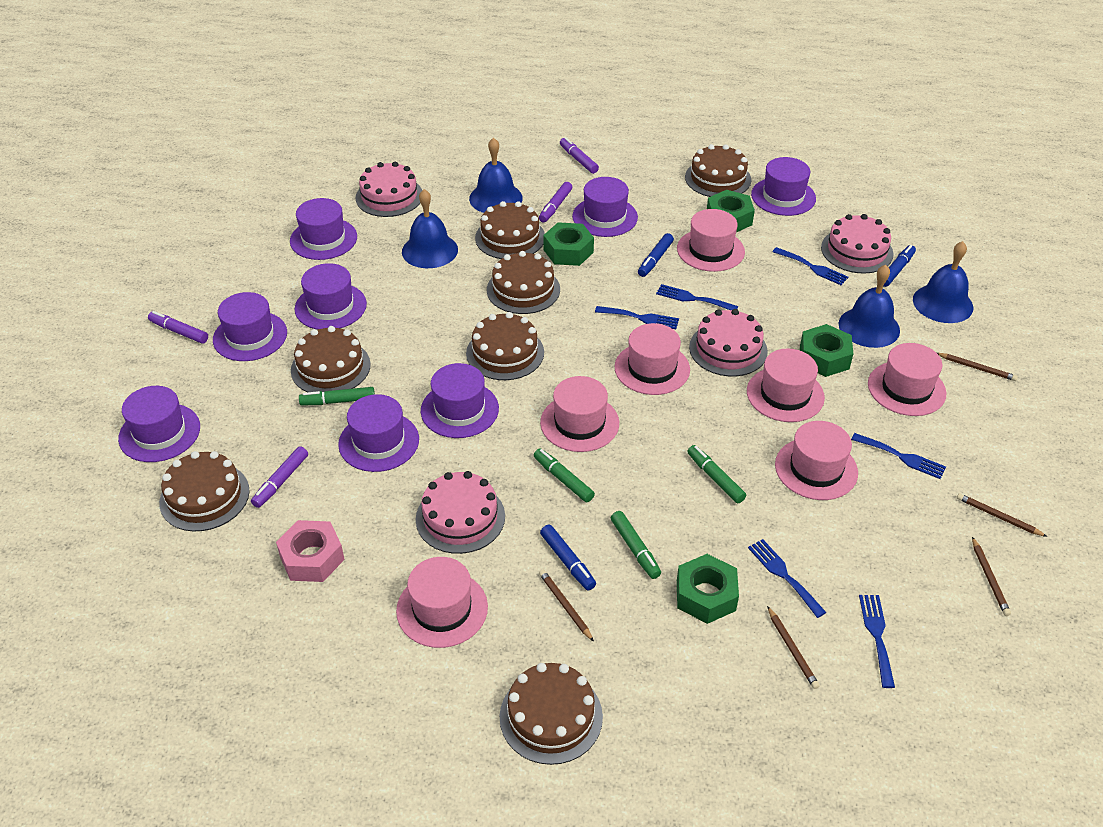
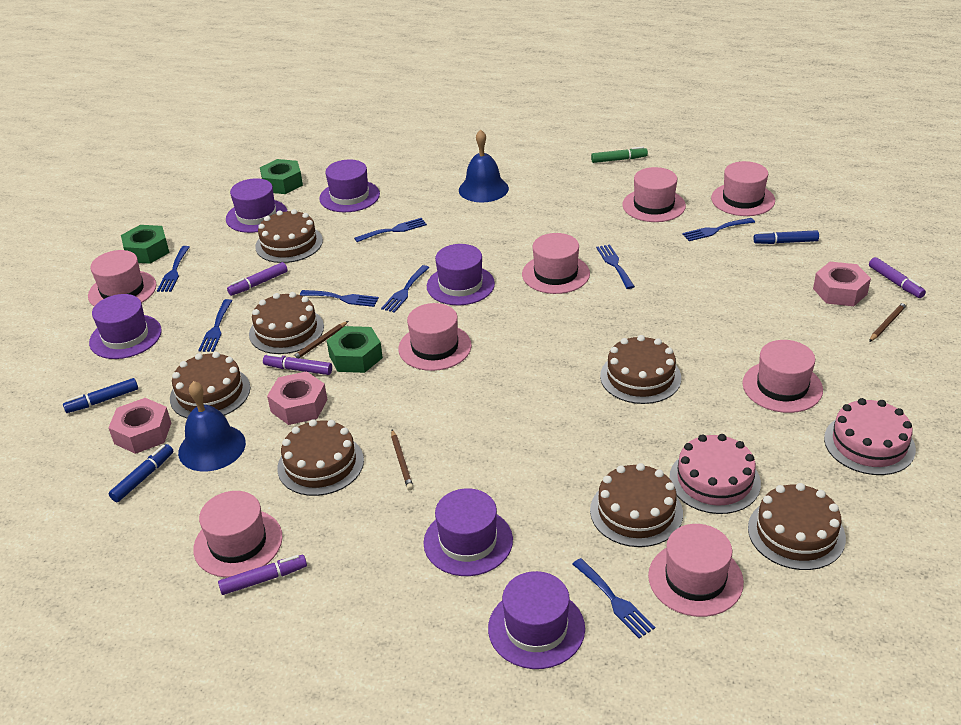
blue bell: 4 -> 2
blue fork: 6 -> 8
brown pencil: 5 -> 3
green marker: 4 -> 1
green nut: 4 -> 3
pink cake: 4 -> 2
pink hat: 7 -> 8
pink nut: 1 -> 3
purple hat: 8 -> 6

